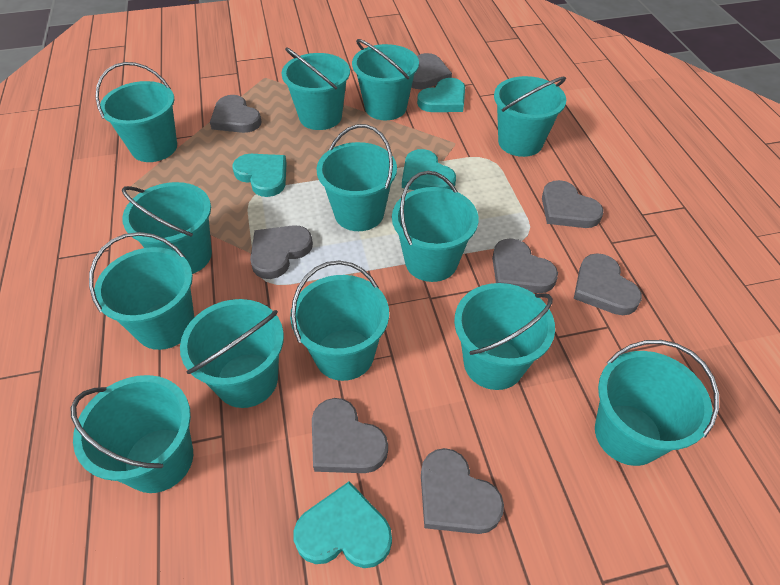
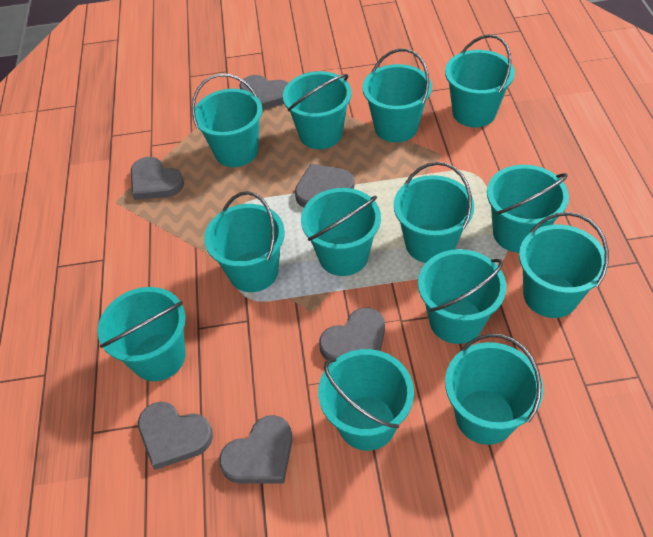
grey heart: 8 -> 6
turquoise heart: 4 -> 0

